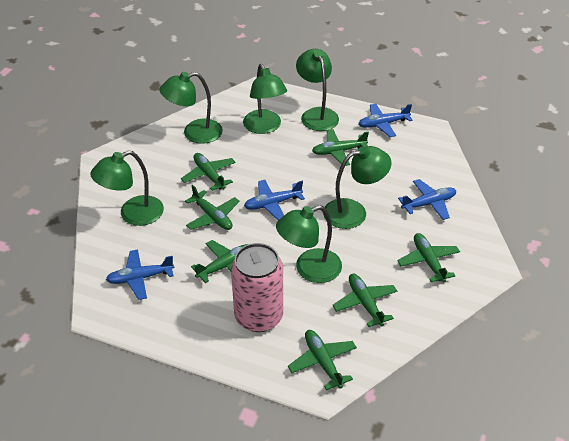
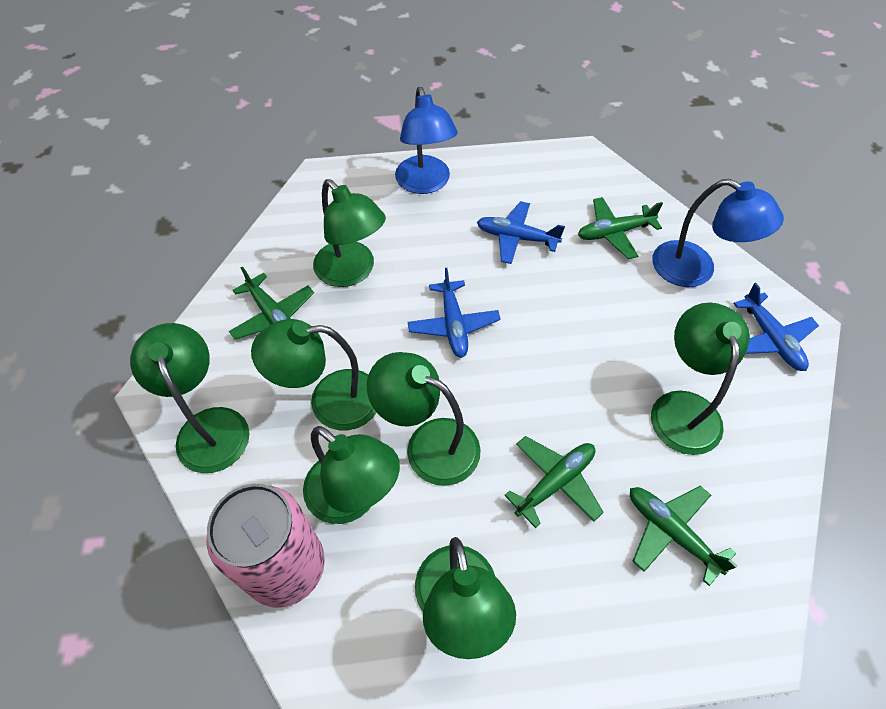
blue lamp: 0 -> 2
blue plane: 4 -> 3
green lamp: 6 -> 7
green plane: 7 -> 4

